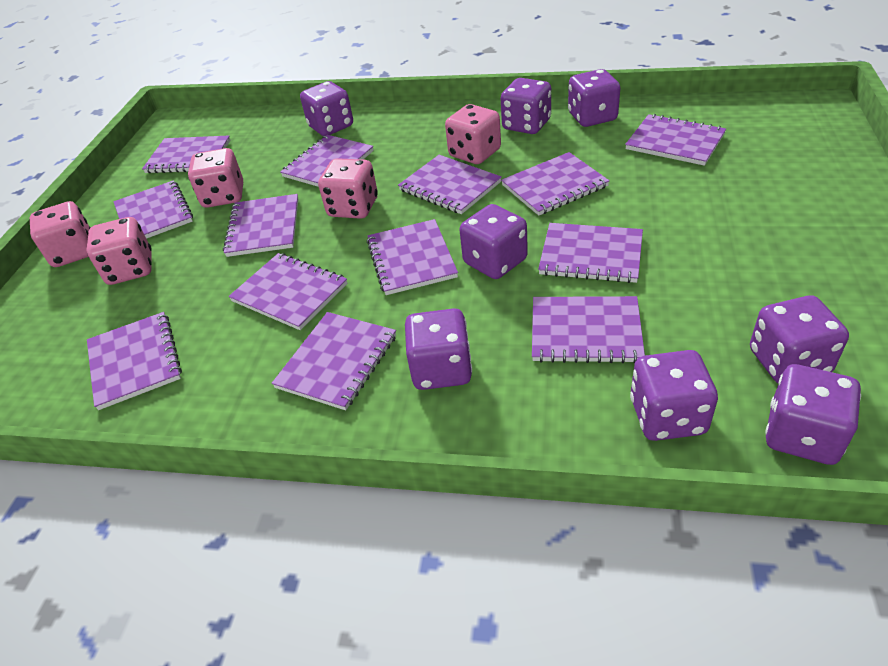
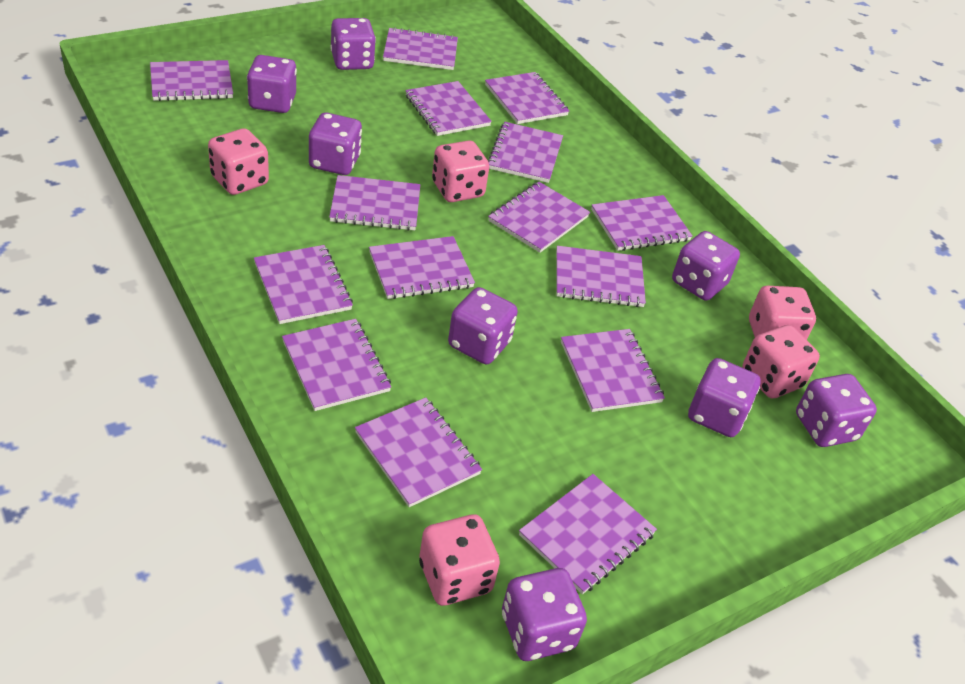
purple notebook: 13 -> 15

